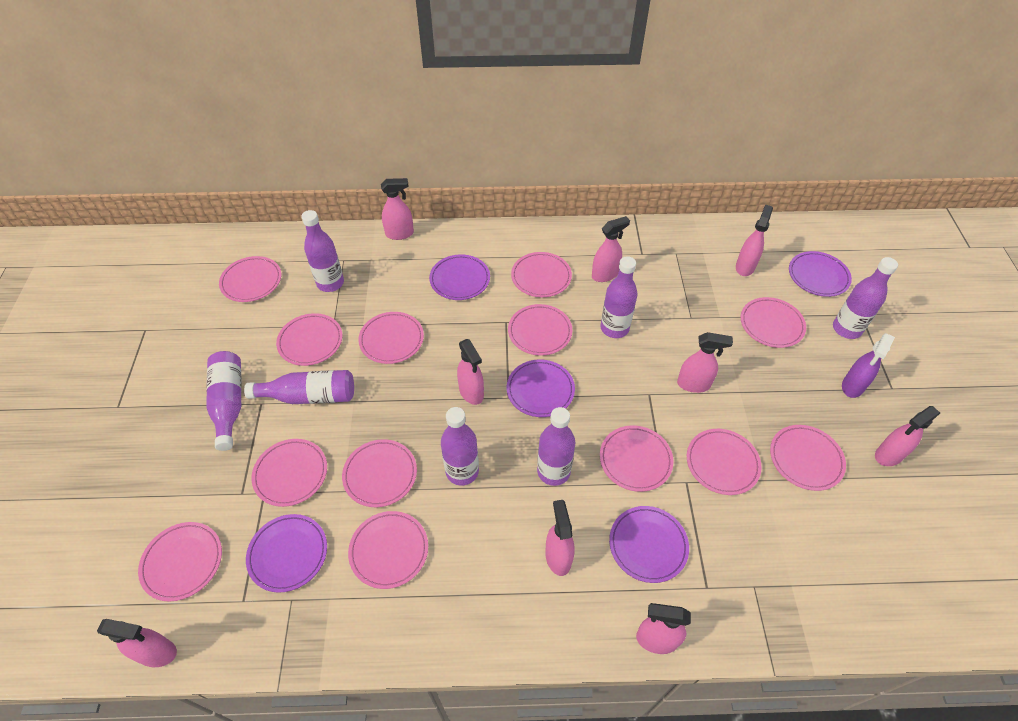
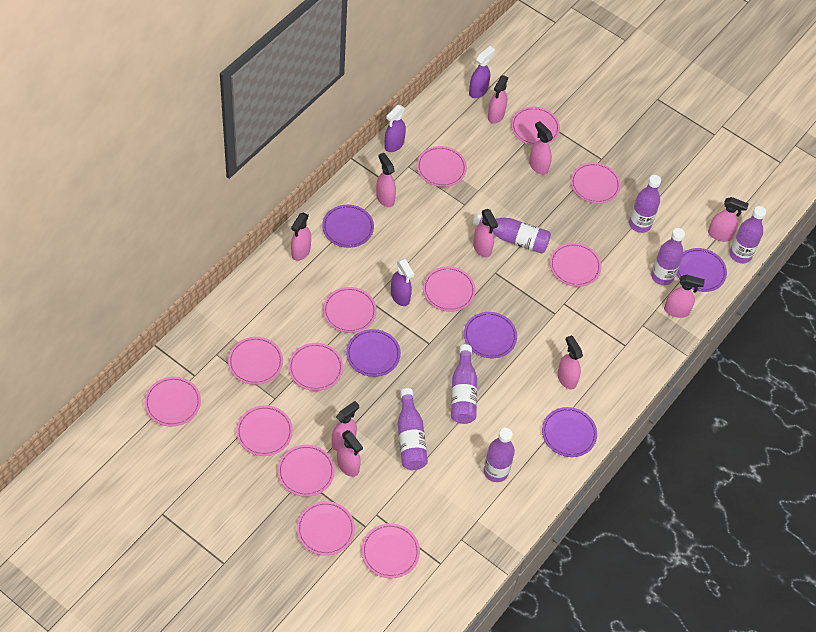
pink spray bottle: 9 -> 10
purple spray bottle: 1 -> 3

